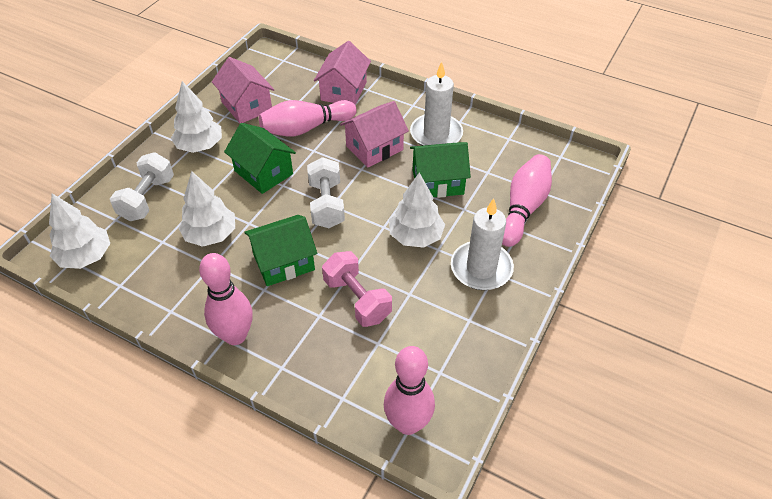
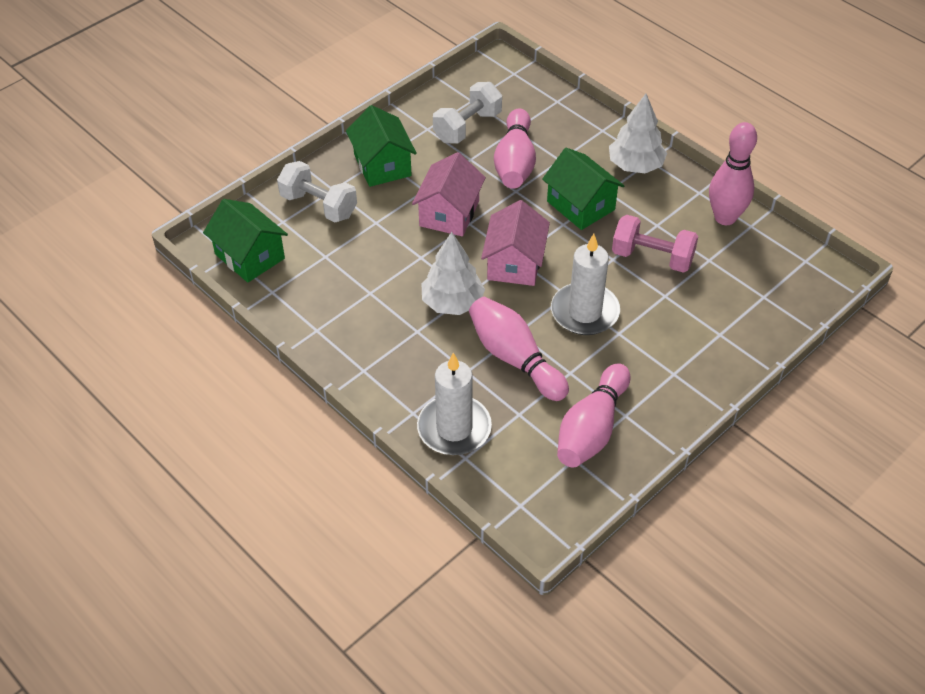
pink house: 3 -> 2
white tree: 4 -> 2

